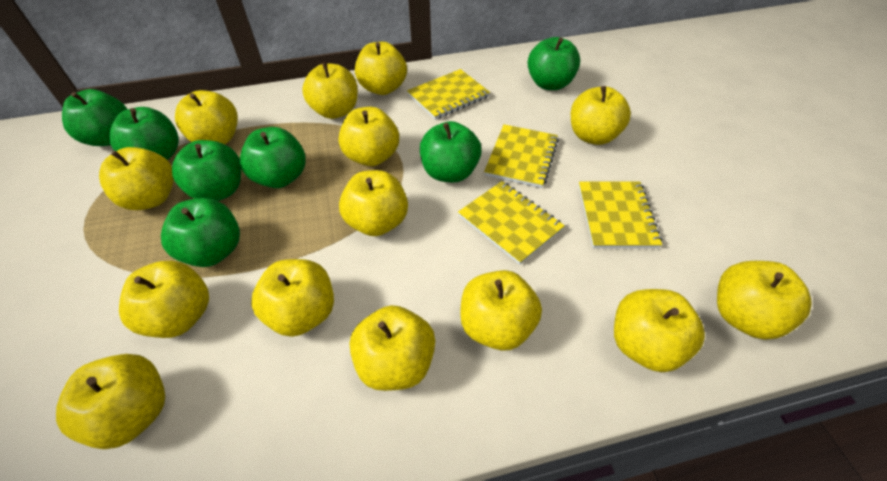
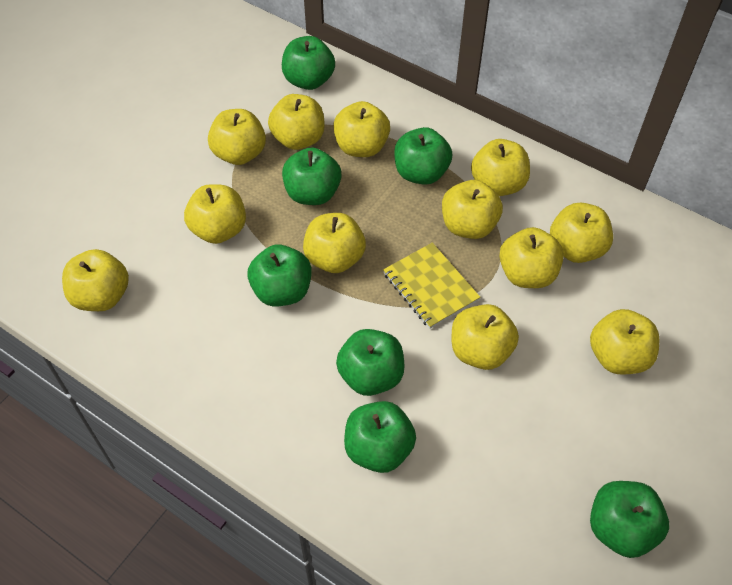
yellow apple: 14 -> 12
yellow notebook: 4 -> 1

